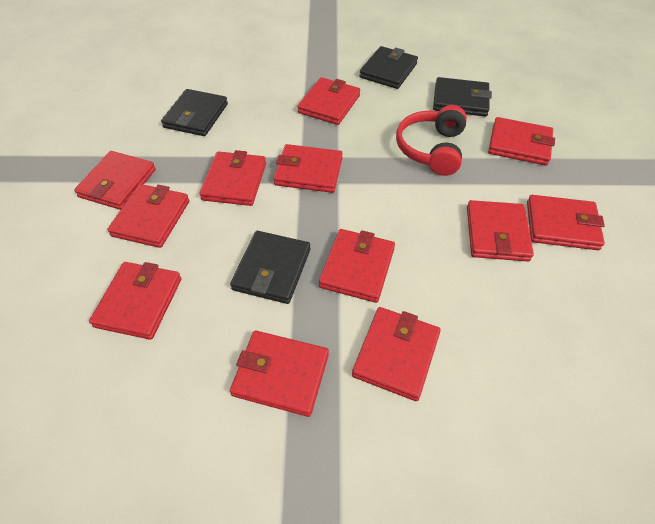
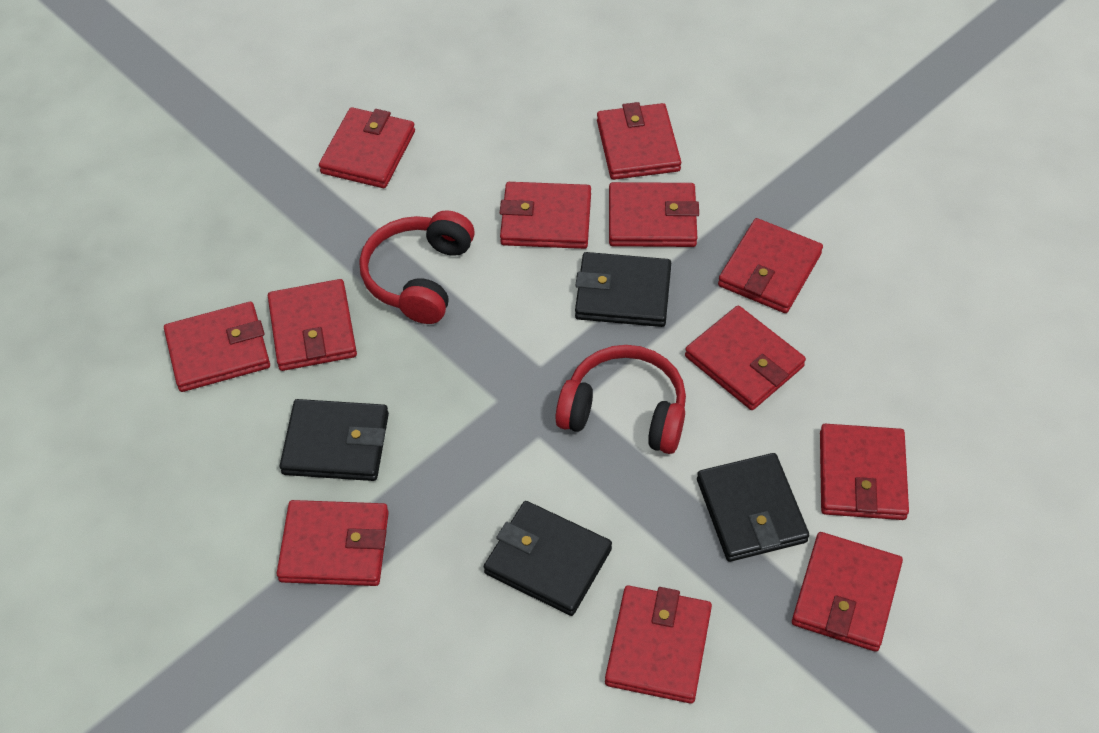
red headphones: 1 -> 2

